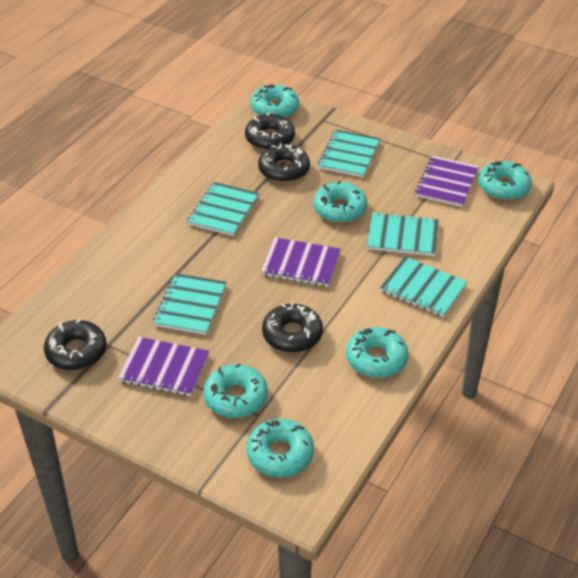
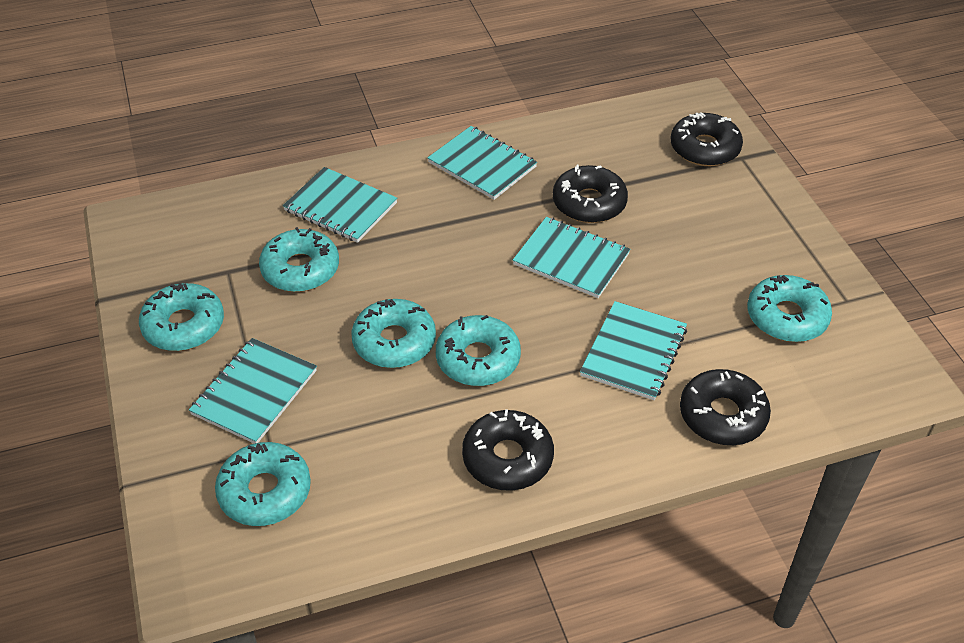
purple notebook: 3 -> 0

